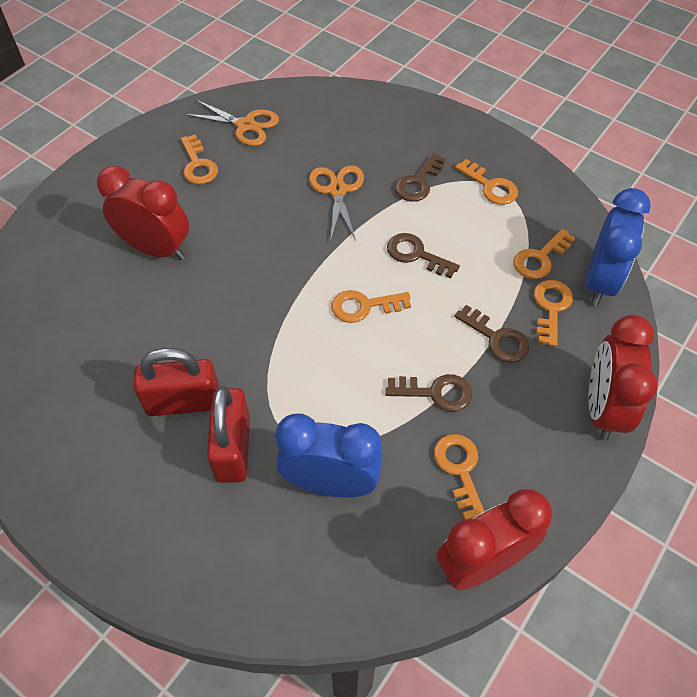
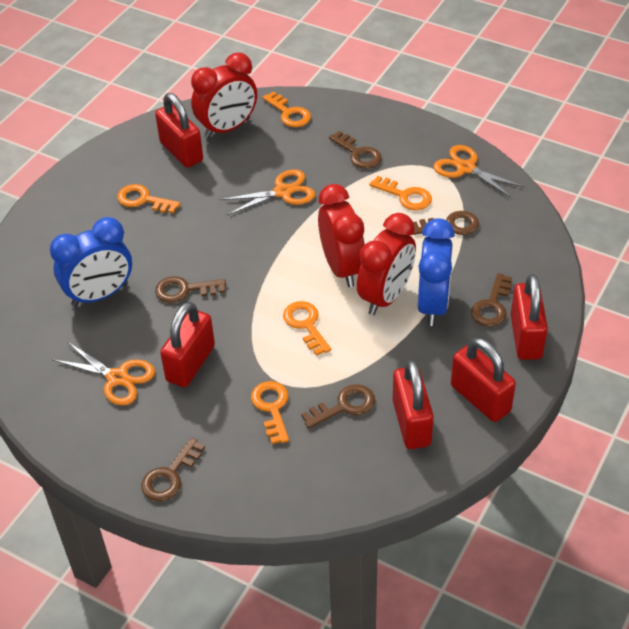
brown key: 4 -> 6
orange key: 6 -> 5
orange scissors: 2 -> 3
red padlock: 2 -> 5

